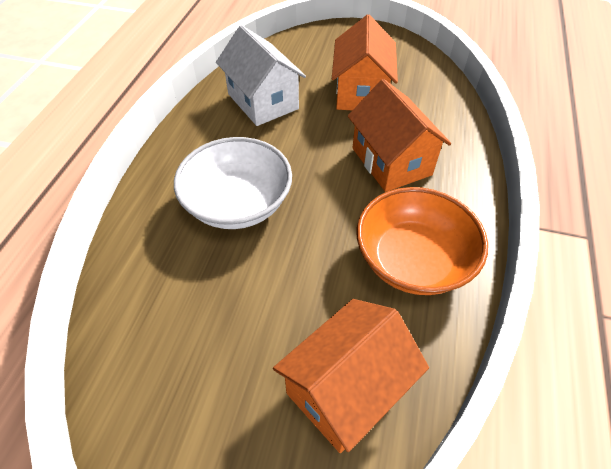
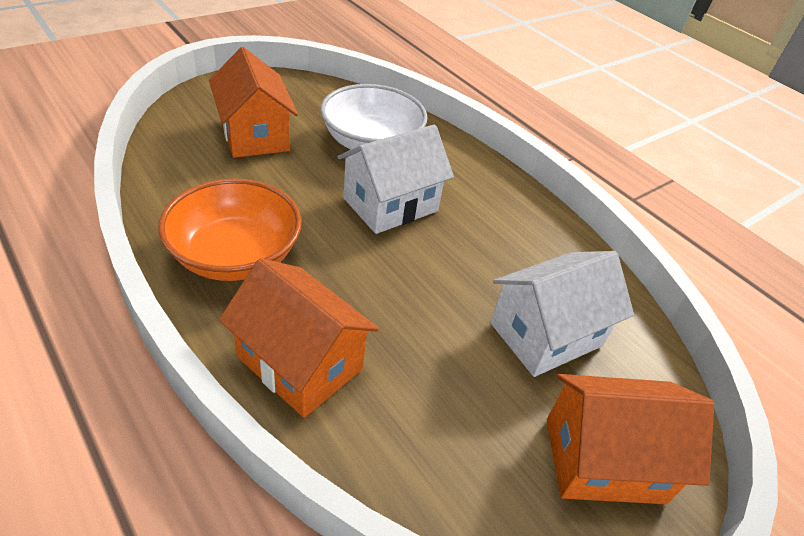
white house: 1 -> 2

